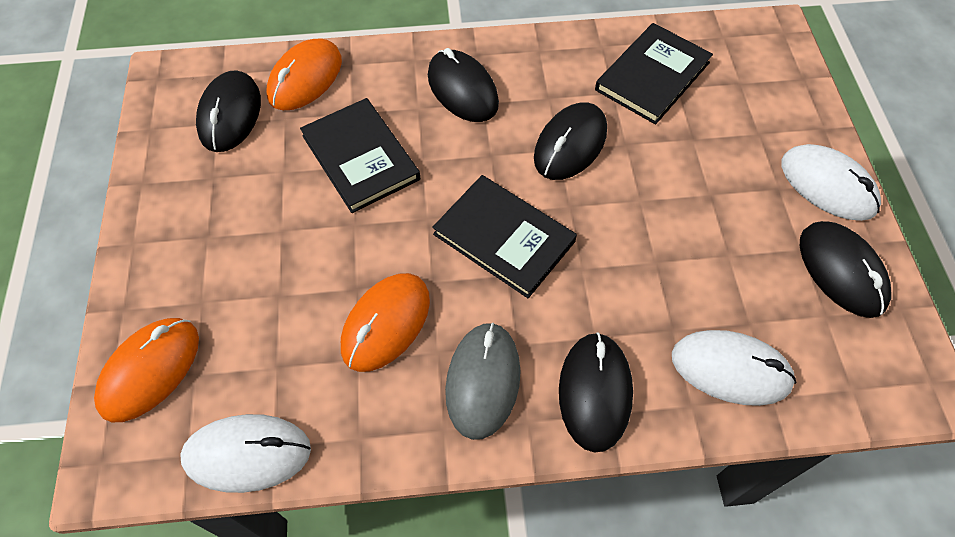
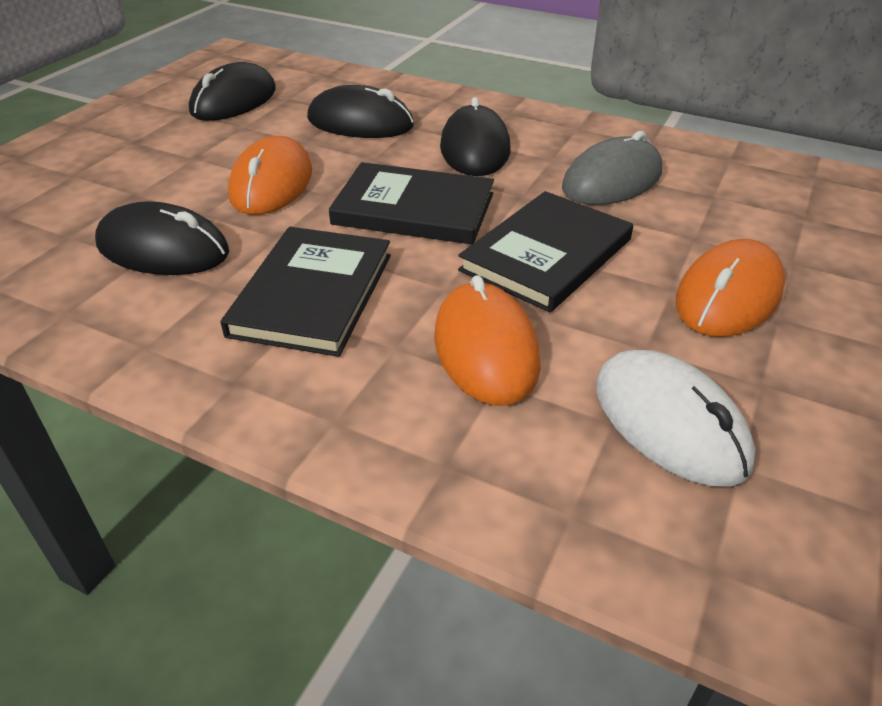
black mouse: 5 -> 4
white mouse: 3 -> 1

